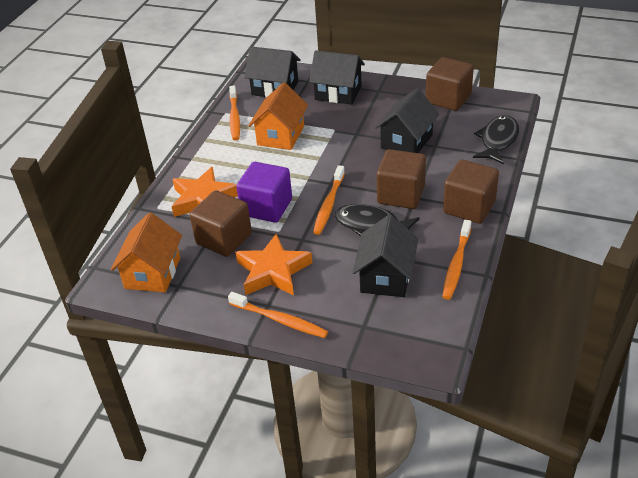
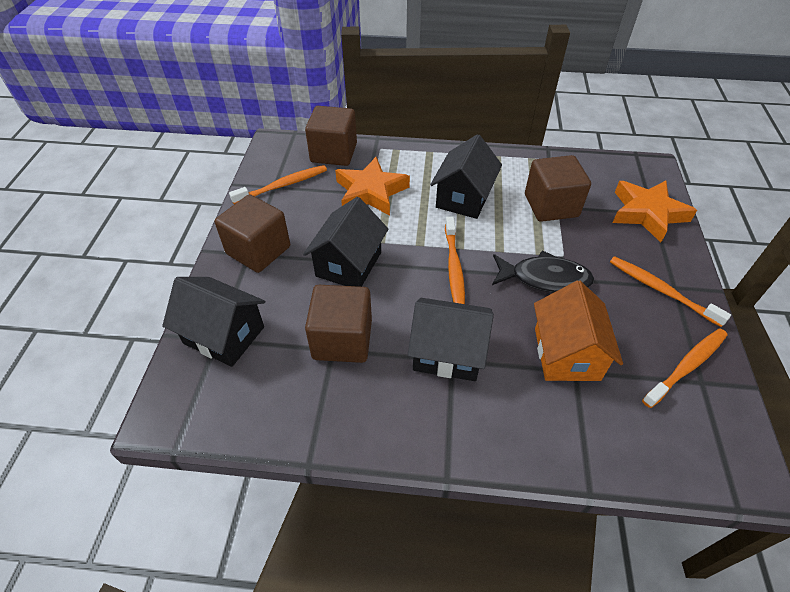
black fish: 2 -> 1
orange house: 2 -> 1
purple cube: 1 -> 0

